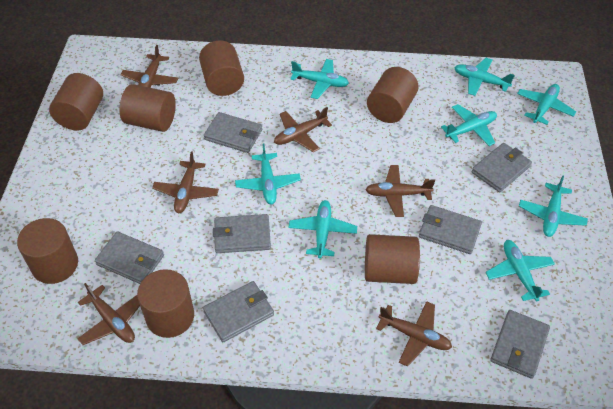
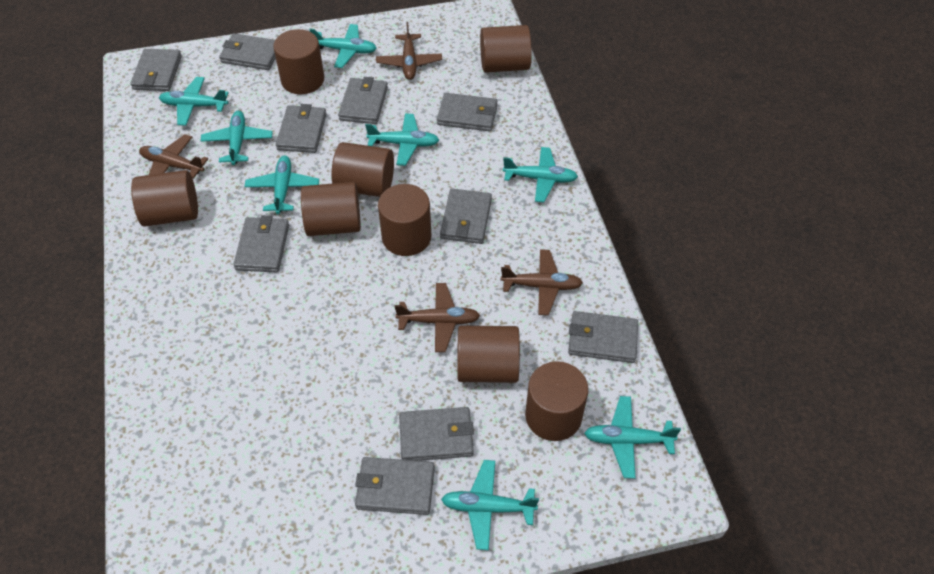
brown cylinder: 7 -> 8
brown plane: 6 -> 4
grey wallet: 7 -> 10

